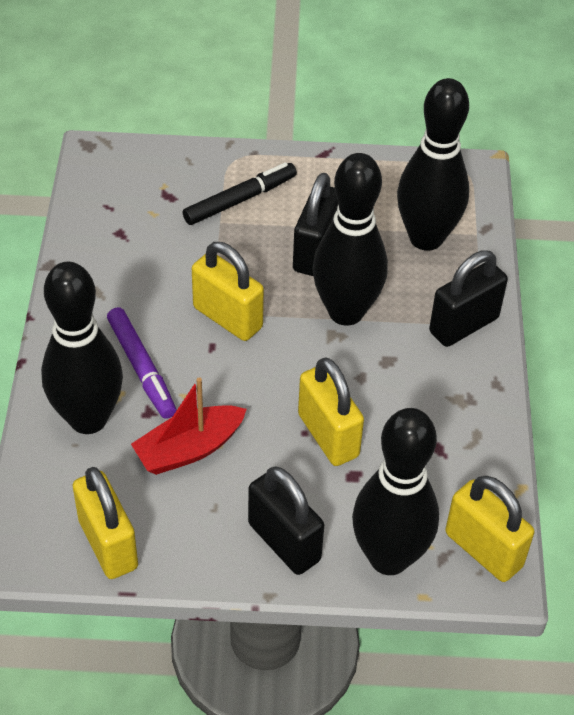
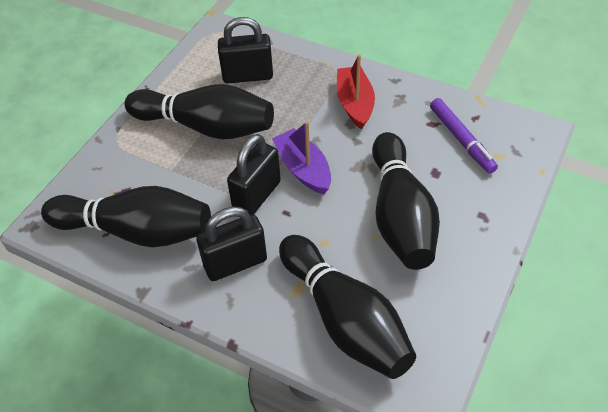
black marker: 1 -> 0
purple boat: 0 -> 1
yellow padlock: 4 -> 0

